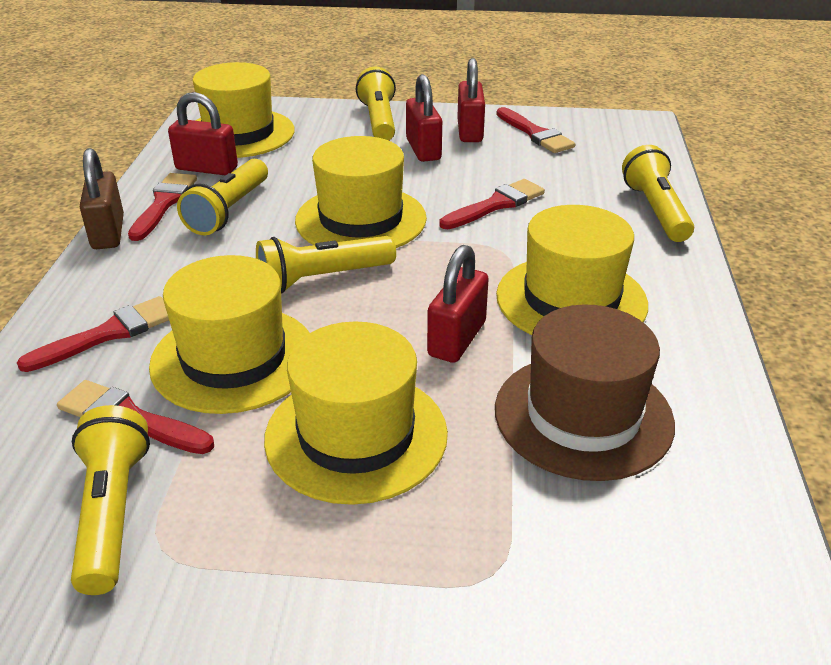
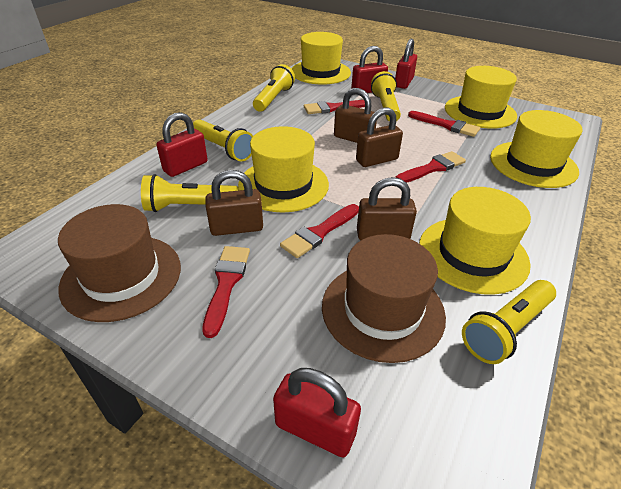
brown hat: 1 -> 2
brown padlock: 1 -> 4

